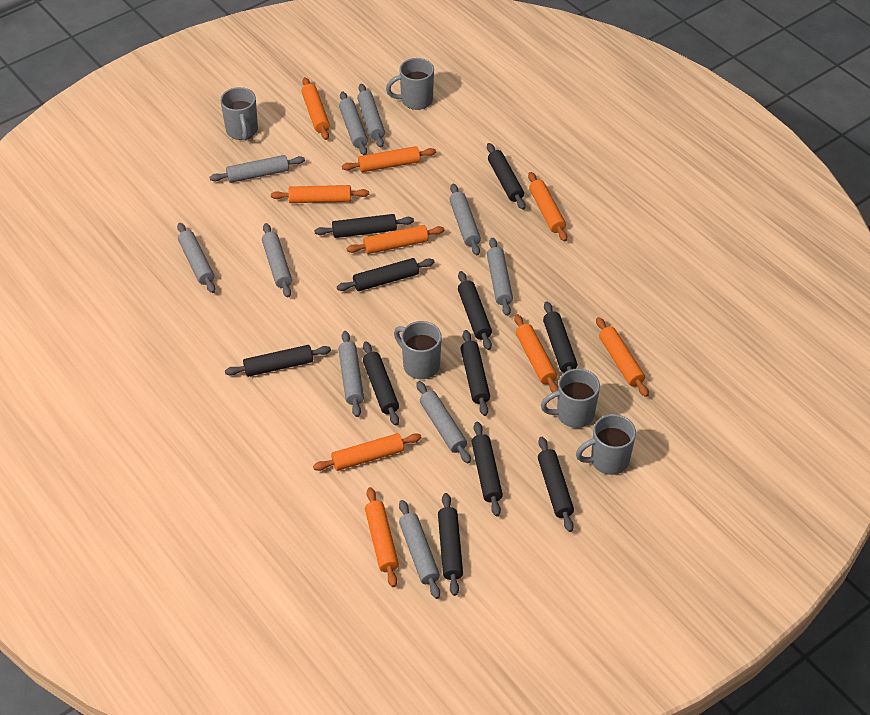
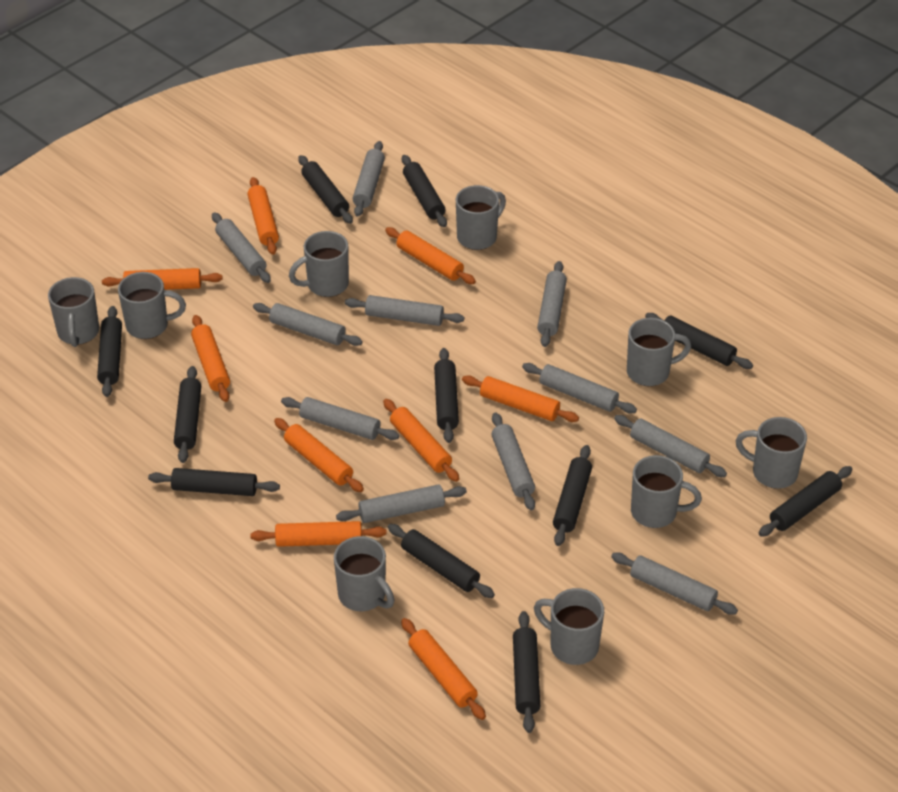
grey mug: 5 -> 9
grey rolling pin: 10 -> 11

